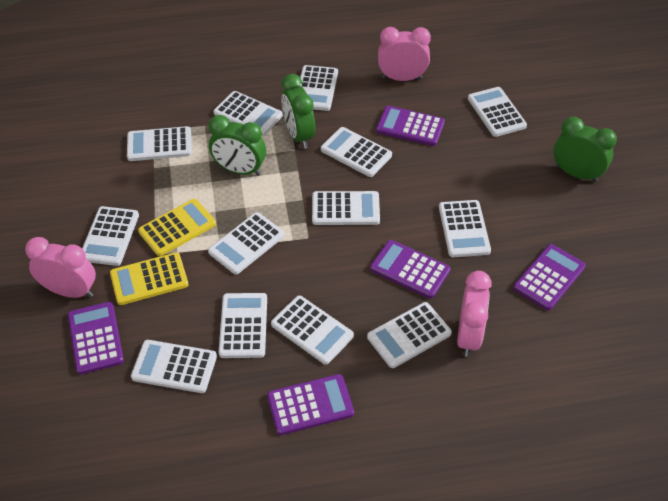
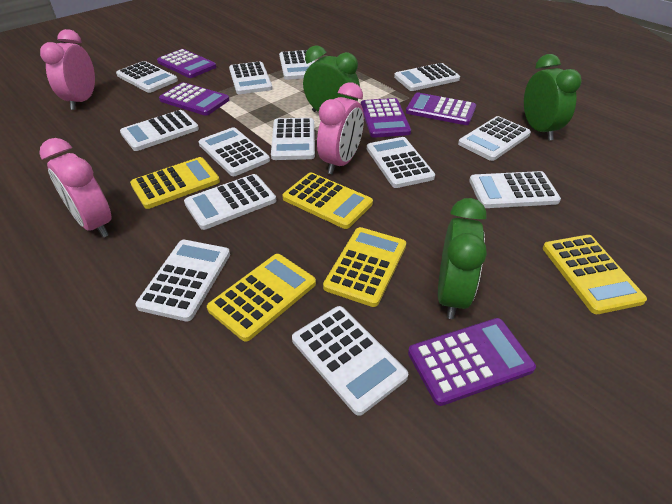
yellow calculator: 2 -> 5

